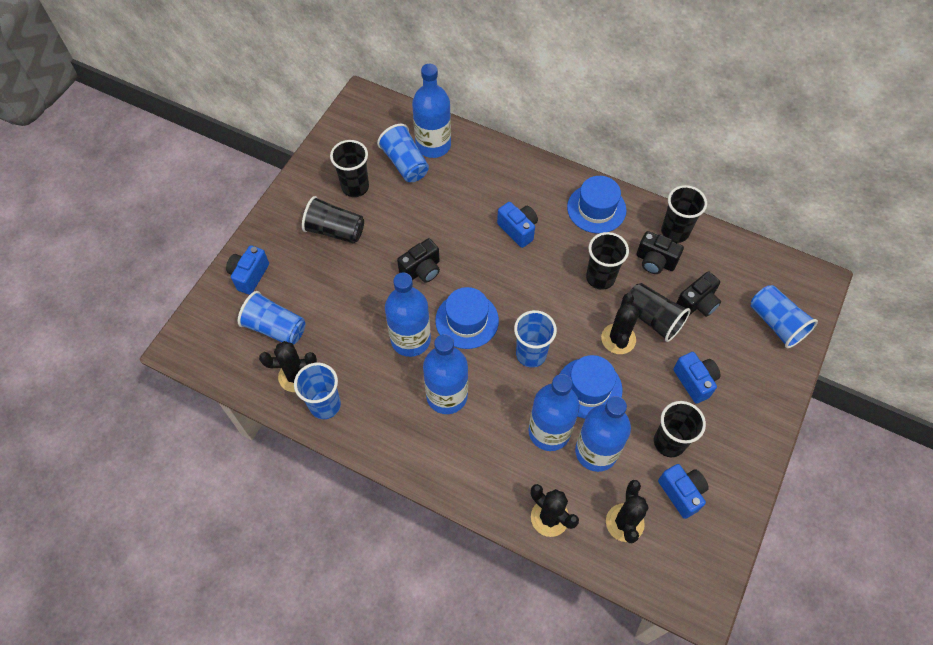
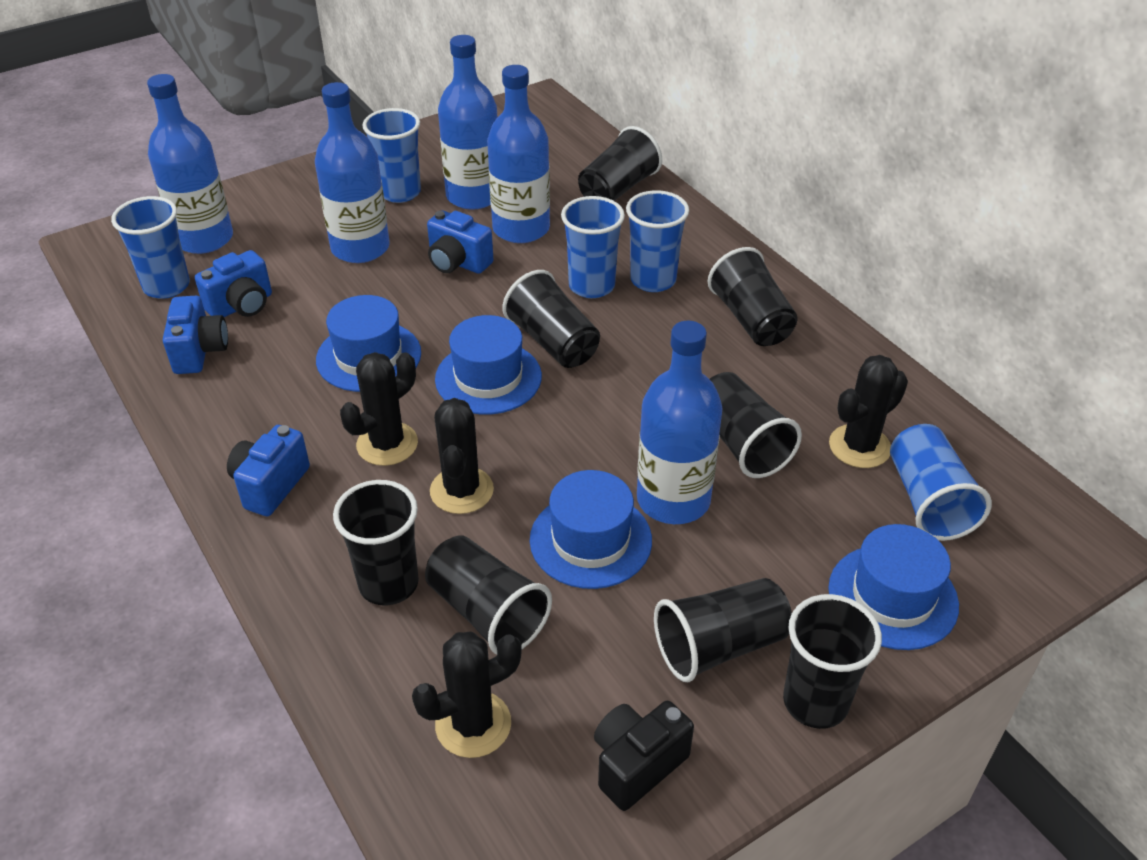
black camera: 3 -> 1
black cup: 6 -> 8
blue hat: 3 -> 4

